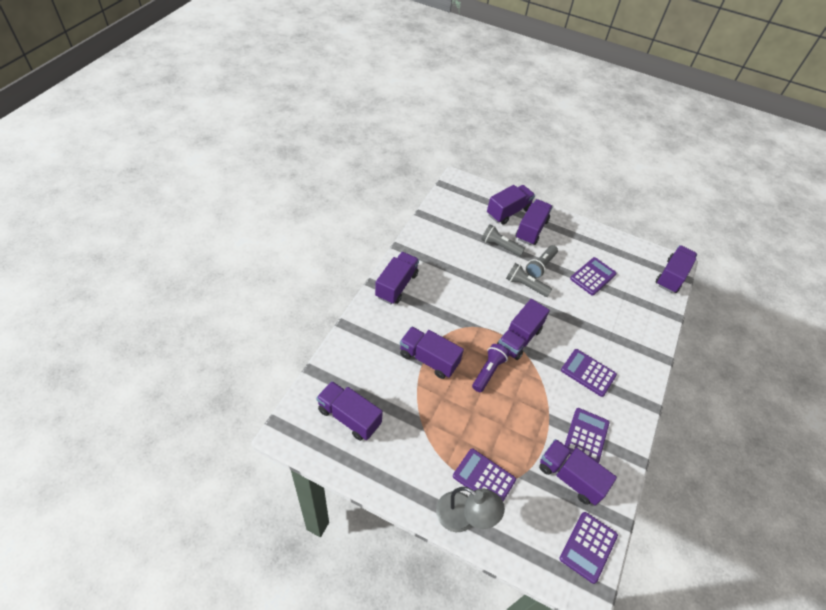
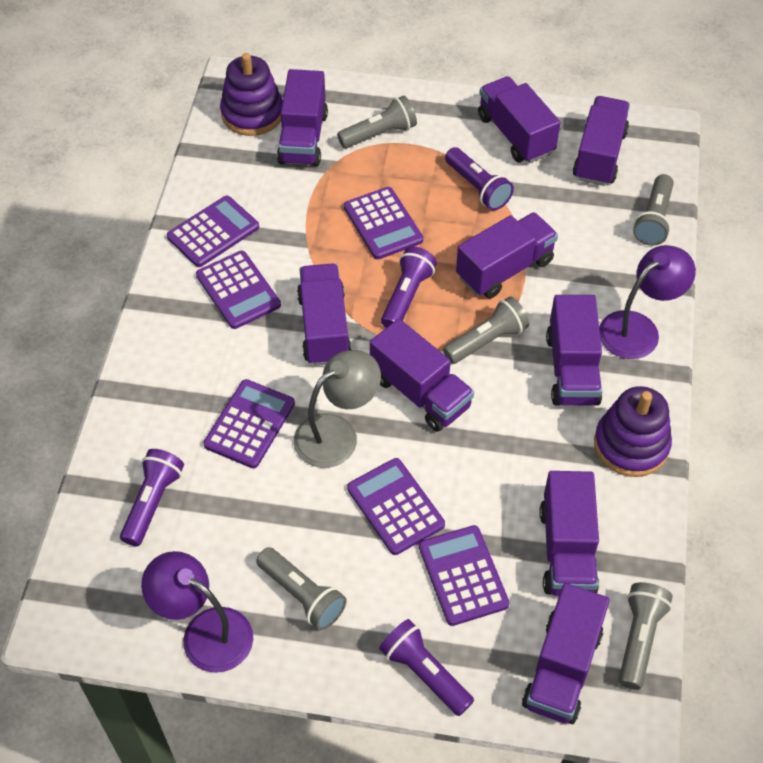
grey flashlight: 3 -> 5
purple calculator: 5 -> 6
purple flashlight: 1 -> 4
purple lamp: 0 -> 2
purple stacking toy: 0 -> 2
purple truck: 8 -> 9

